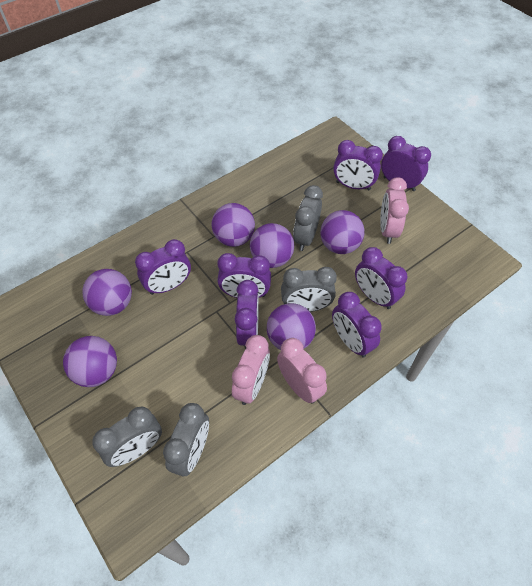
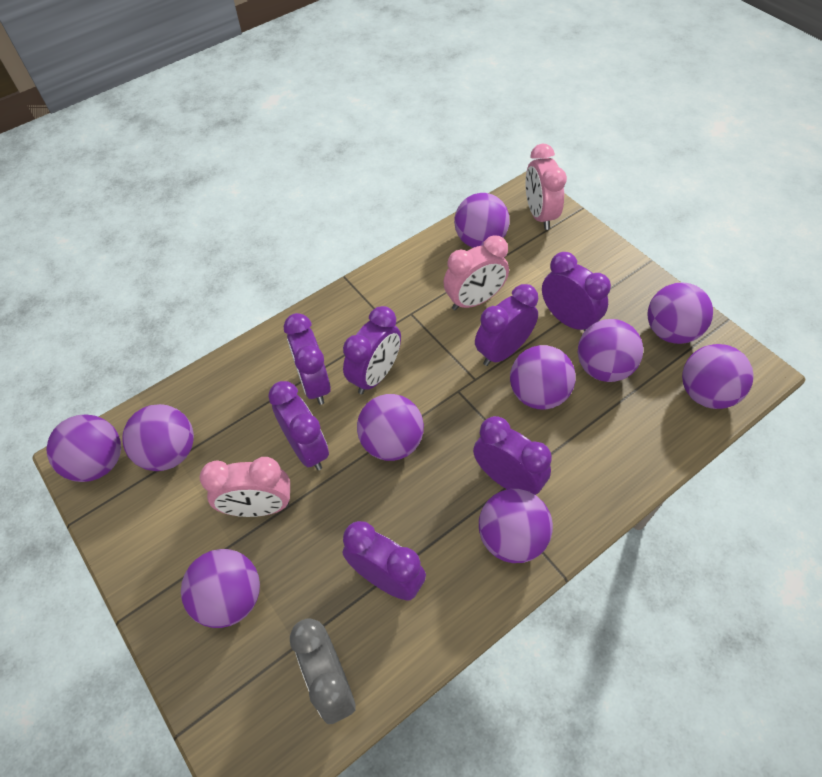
grey clock: 4 -> 1
purple ball: 6 -> 10

